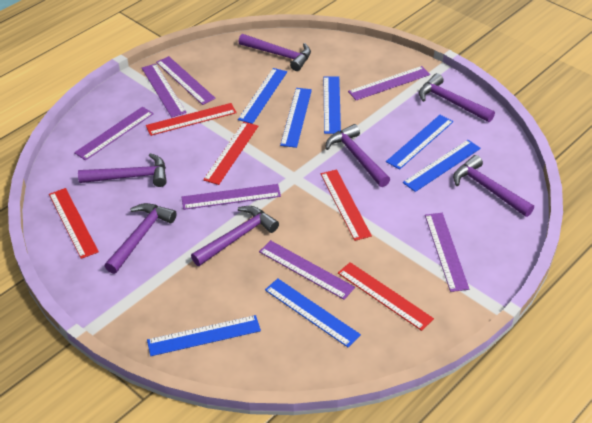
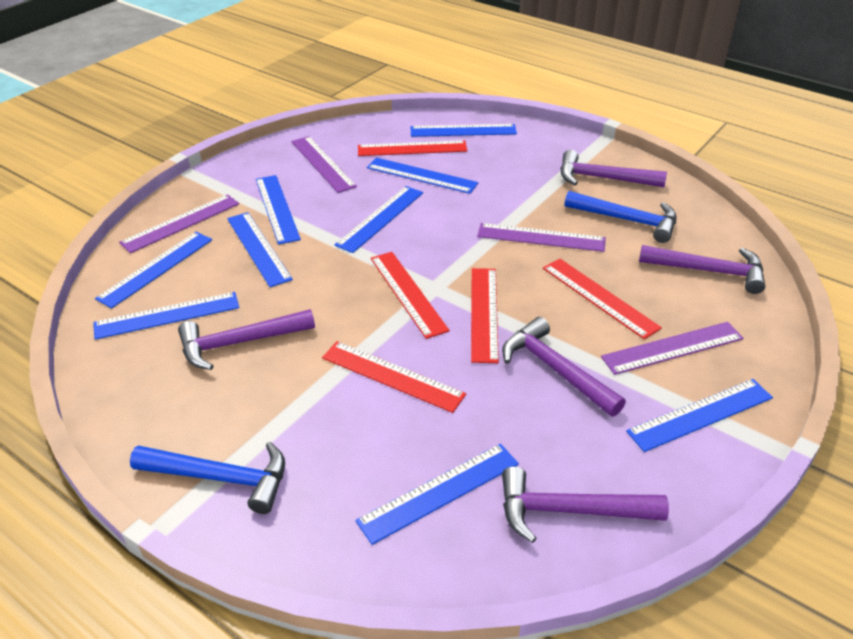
blue hammer: 0 -> 2
blue ruler: 7 -> 9
purple hammer: 7 -> 5
purple ruler: 7 -> 4

